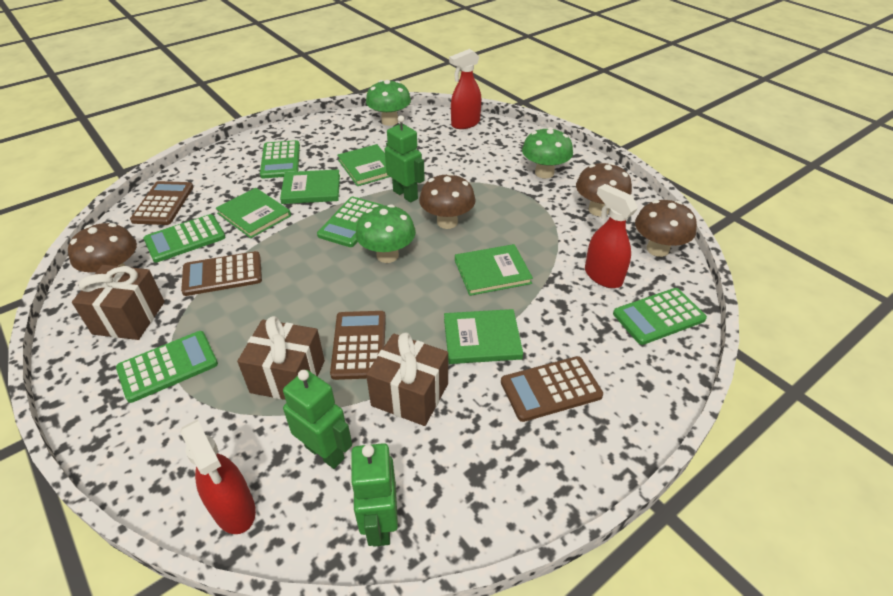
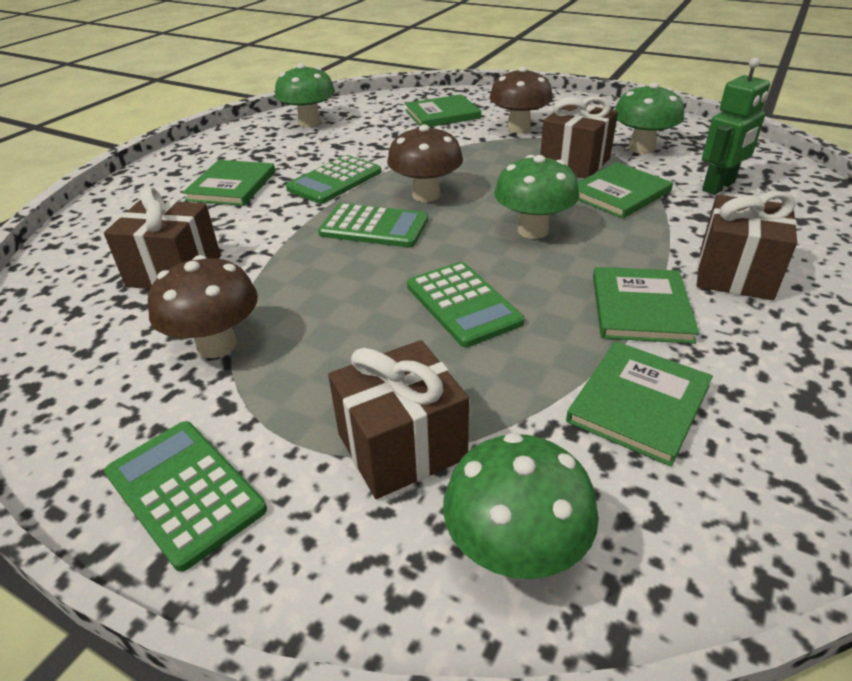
brown calculator: 4 -> 0
brown gift: 3 -> 4
brown mushroom: 4 -> 3
green calculator: 5 -> 4
green mushroom: 3 -> 4
green robot: 3 -> 1
red spray bottle: 3 -> 0

